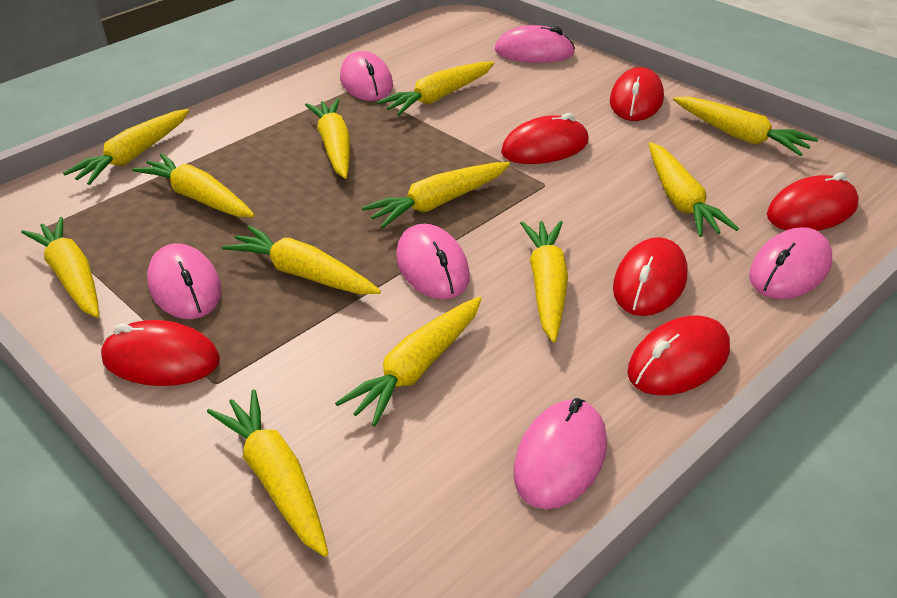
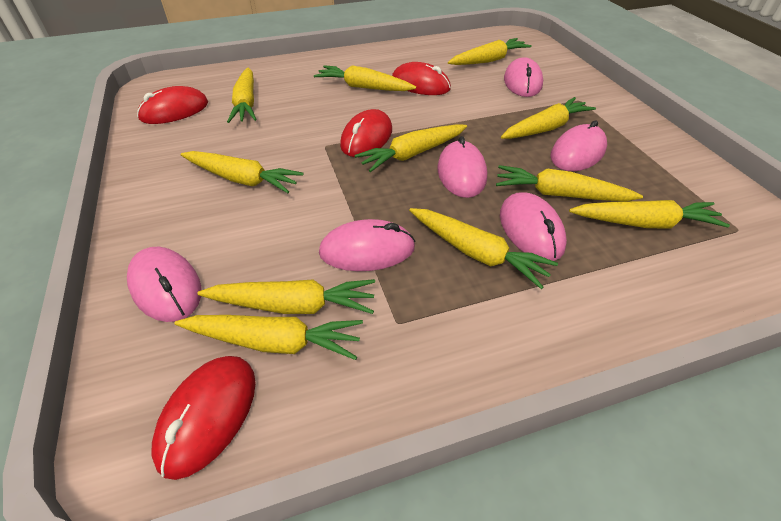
red mouse: 6 -> 4
yellow carrot: 12 -> 11

